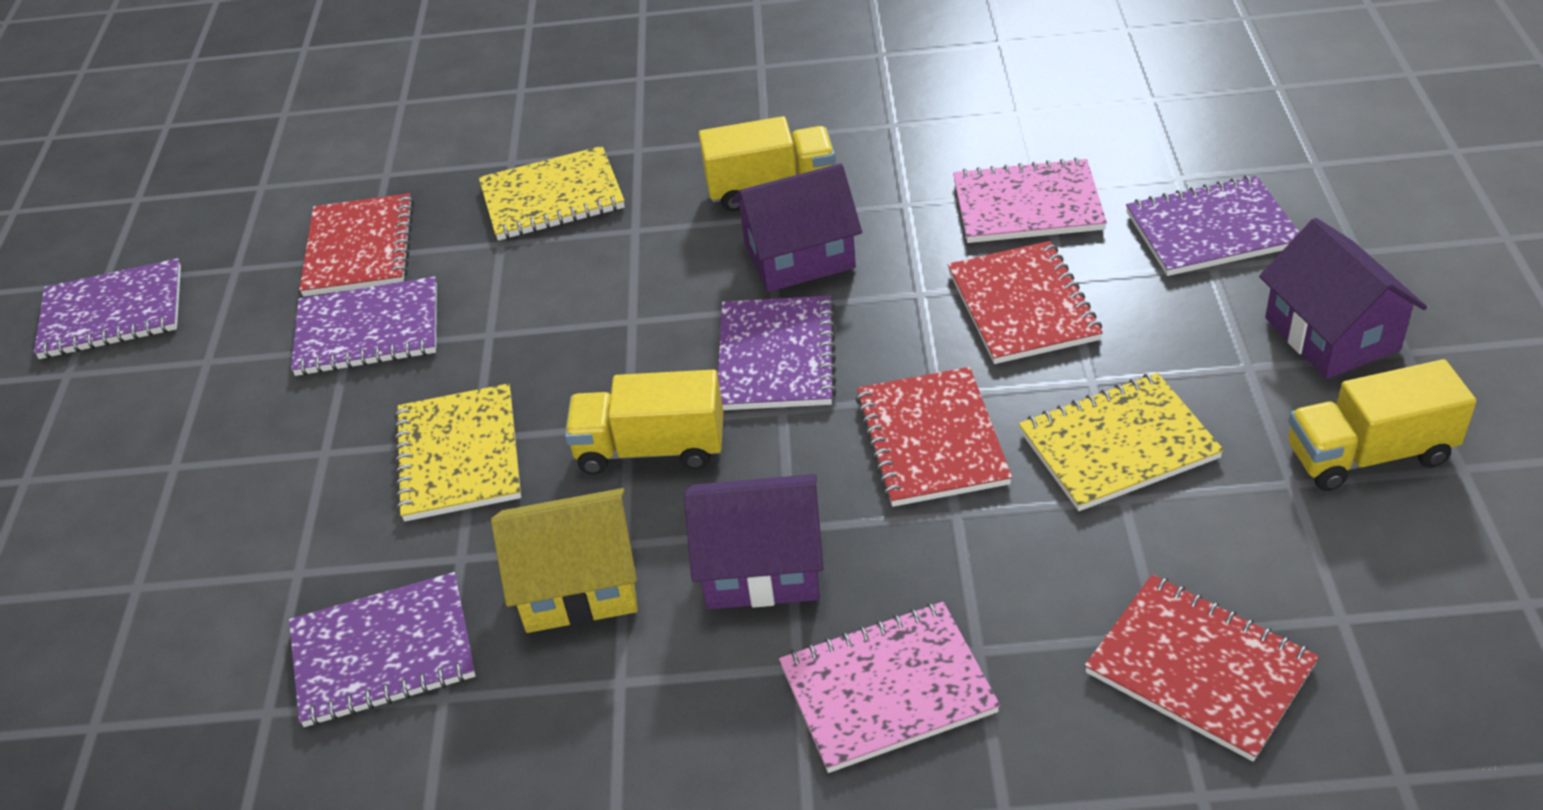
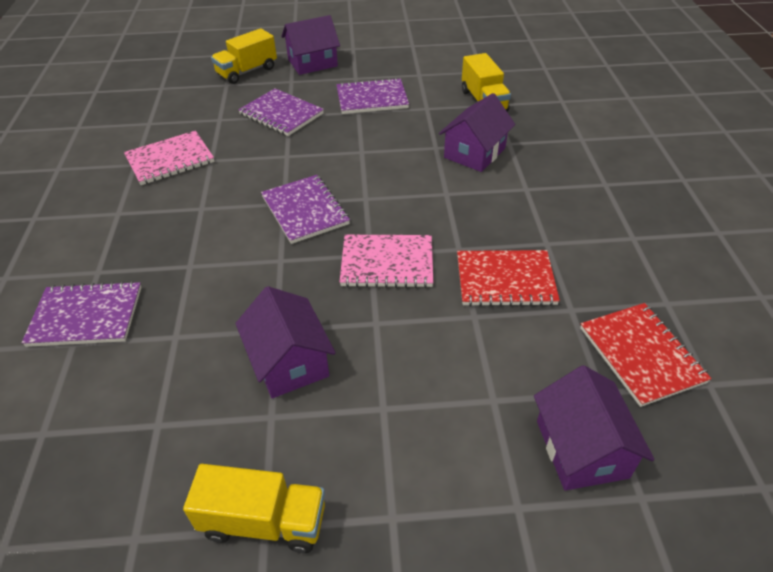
purple house: 3 -> 4
purple notebook: 5 -> 4
red notebook: 4 -> 2
yellow house: 1 -> 0
yellow notebook: 3 -> 0

